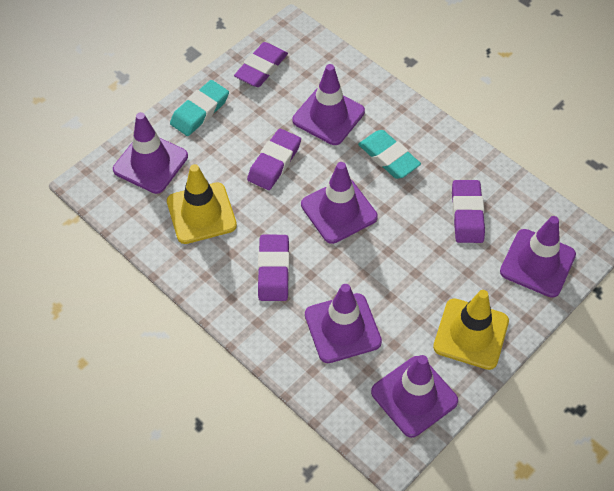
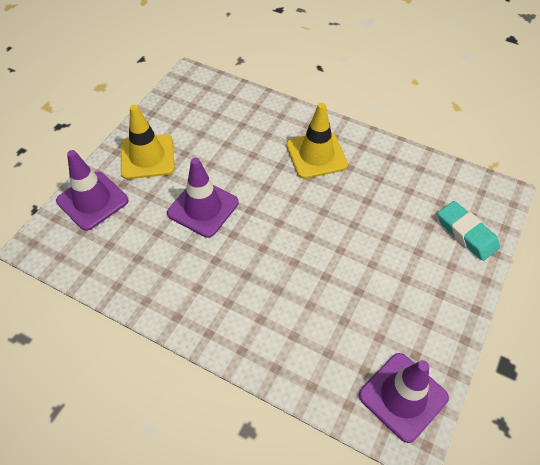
purple eraser: 4 -> 0
purple traffic cone: 6 -> 3
turquoise eraser: 2 -> 1

